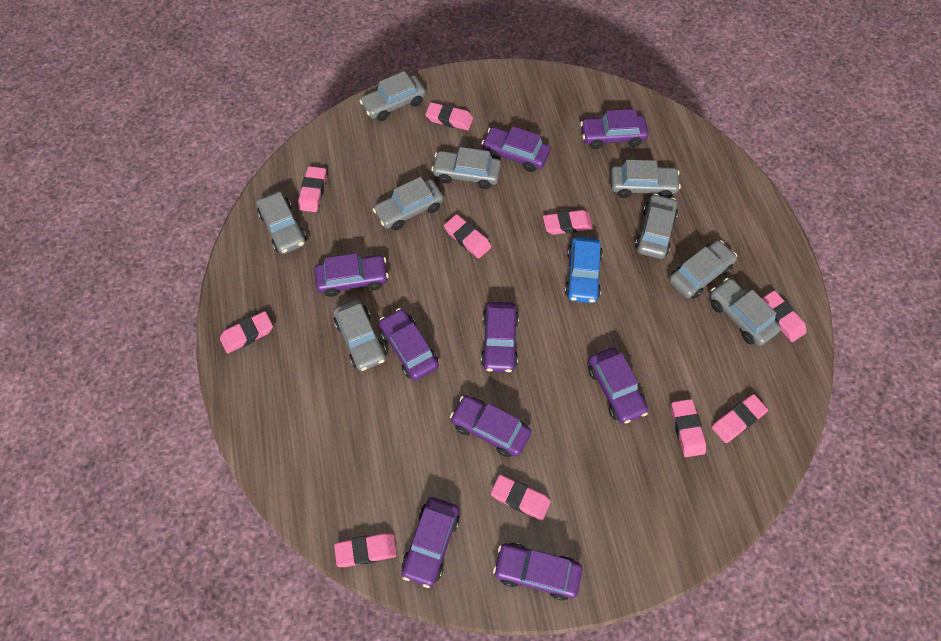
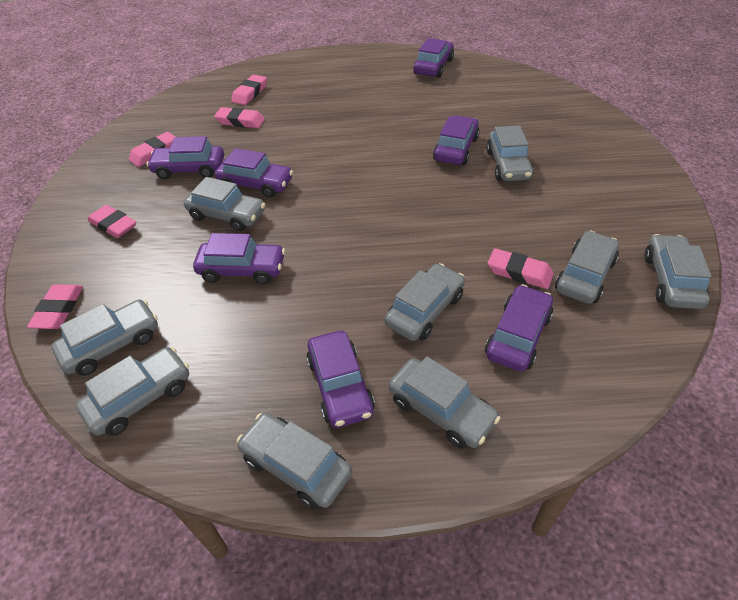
blue car: 1 -> 0
pink eraser: 10 -> 6
purple car: 9 -> 7

